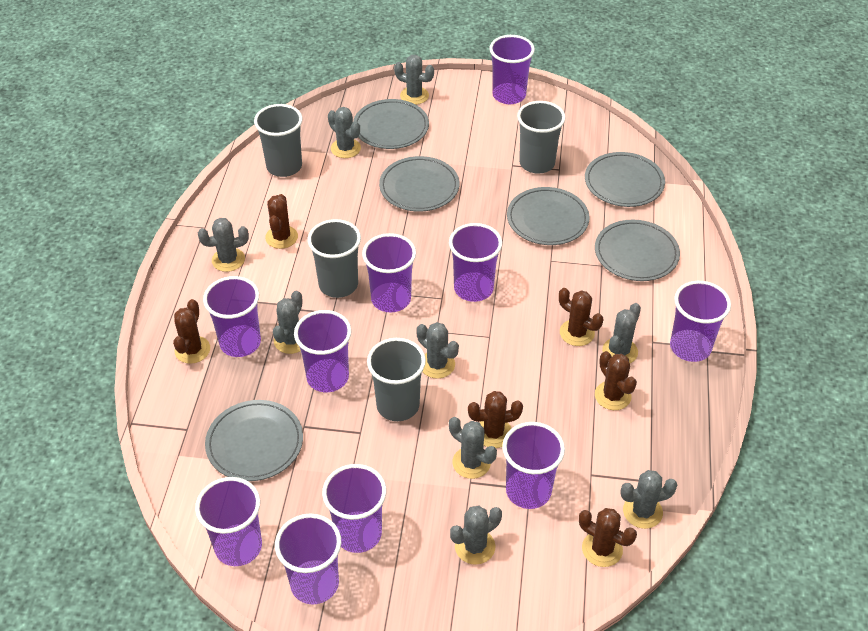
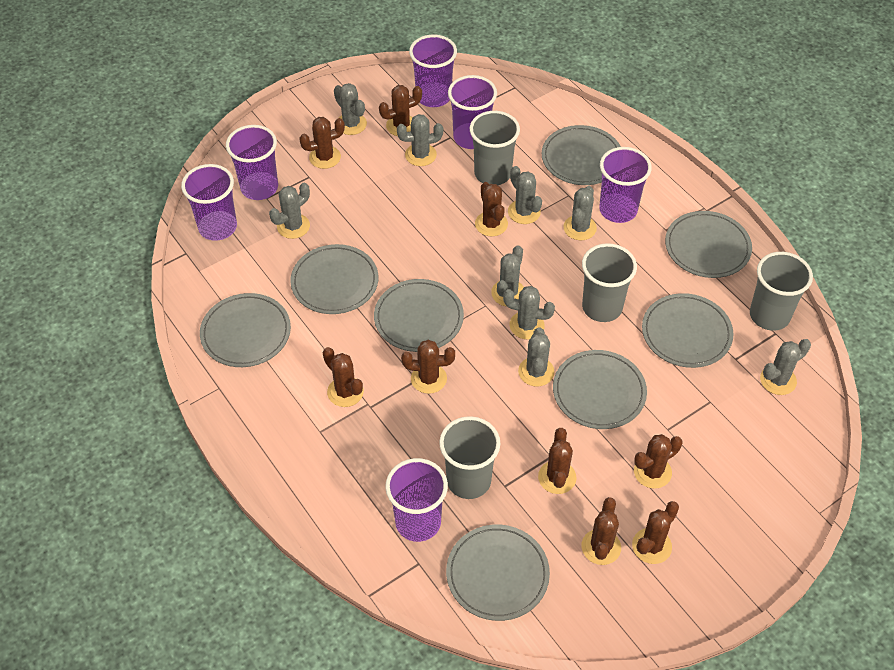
brown cactus: 6 -> 9
grey plate: 6 -> 8
purple cup: 10 -> 6

